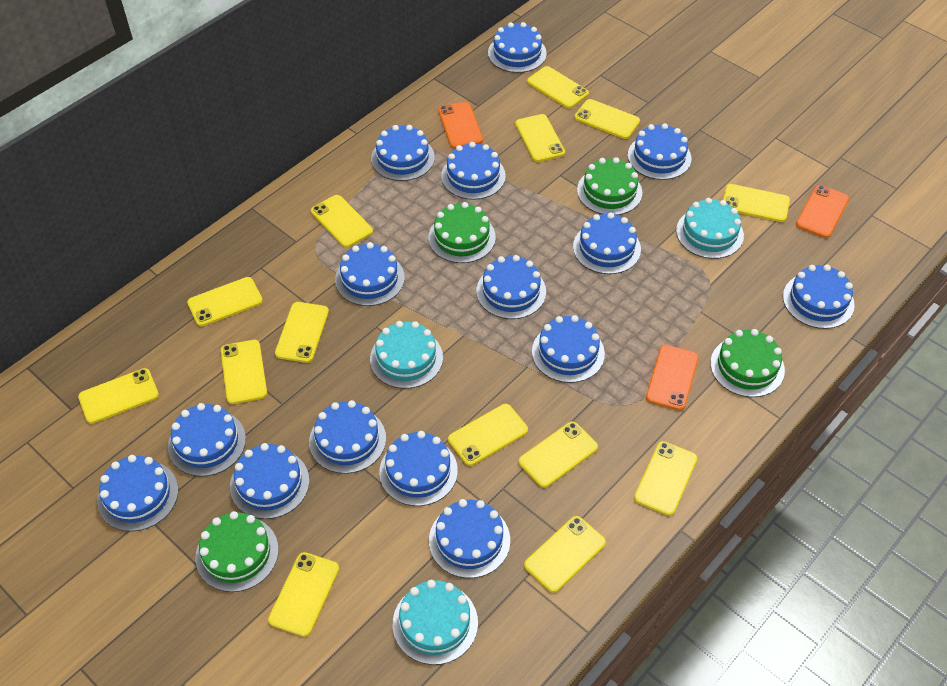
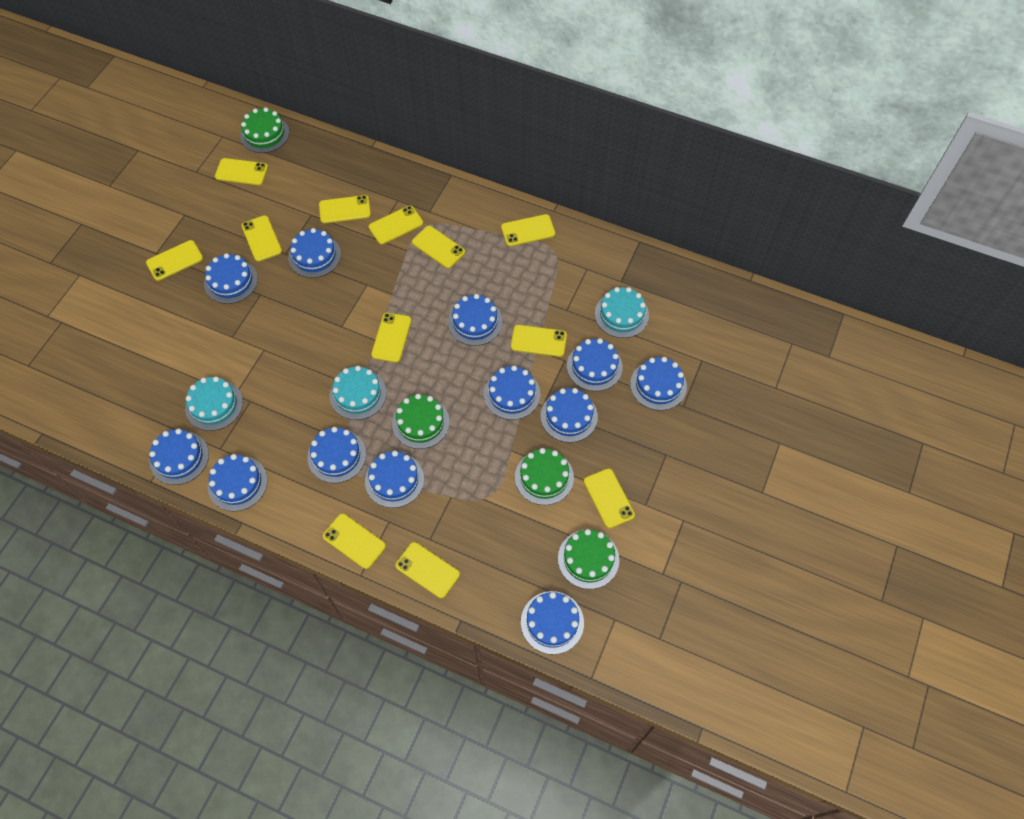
blue cake: 15 -> 12
orange phone: 3 -> 0
yellow phone: 14 -> 12

